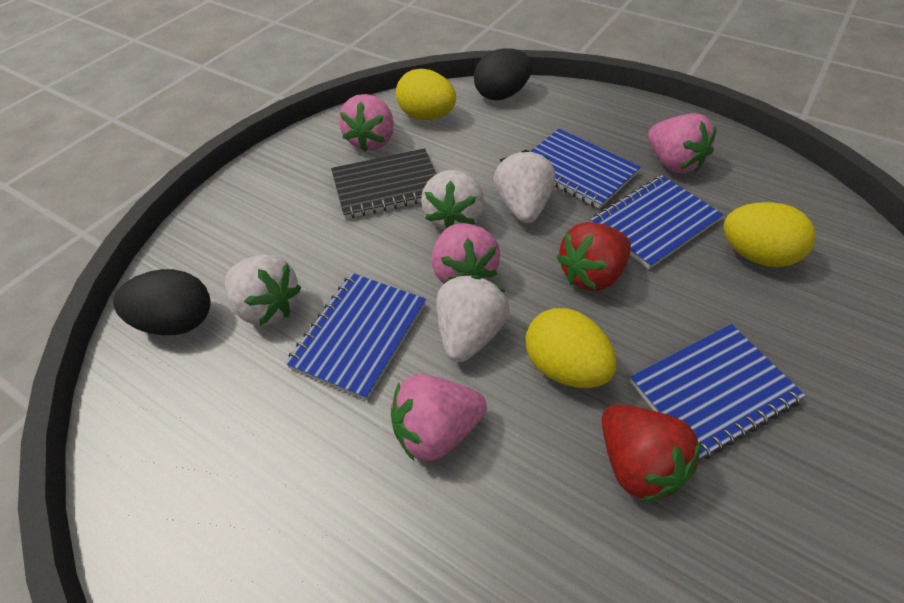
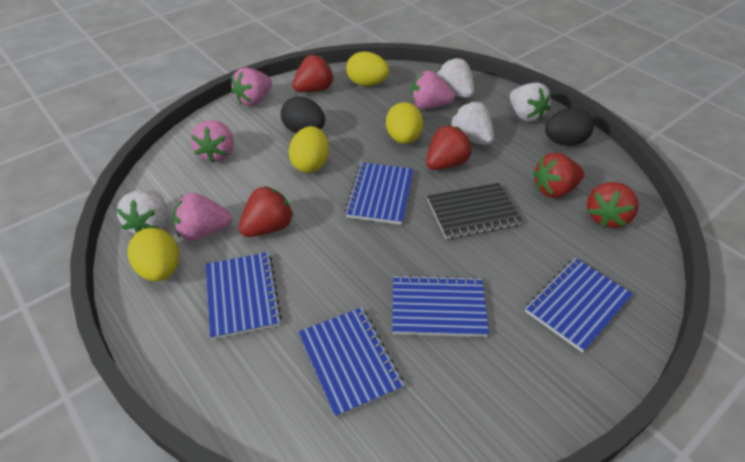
blue notebook: 4 -> 5
red strawberry: 2 -> 5
yellow egg: 3 -> 4

